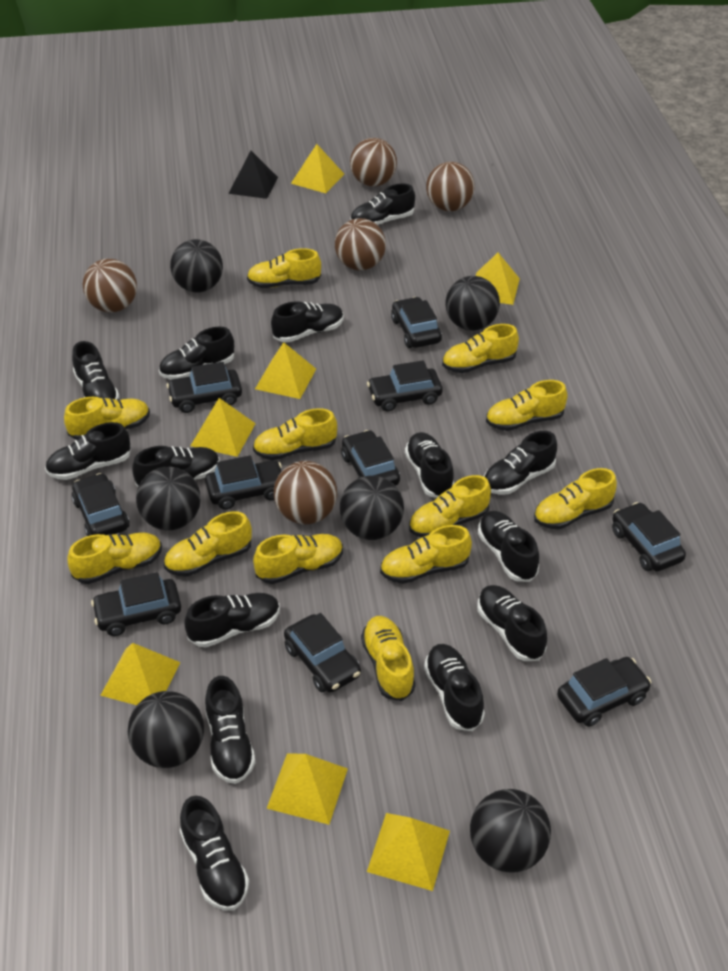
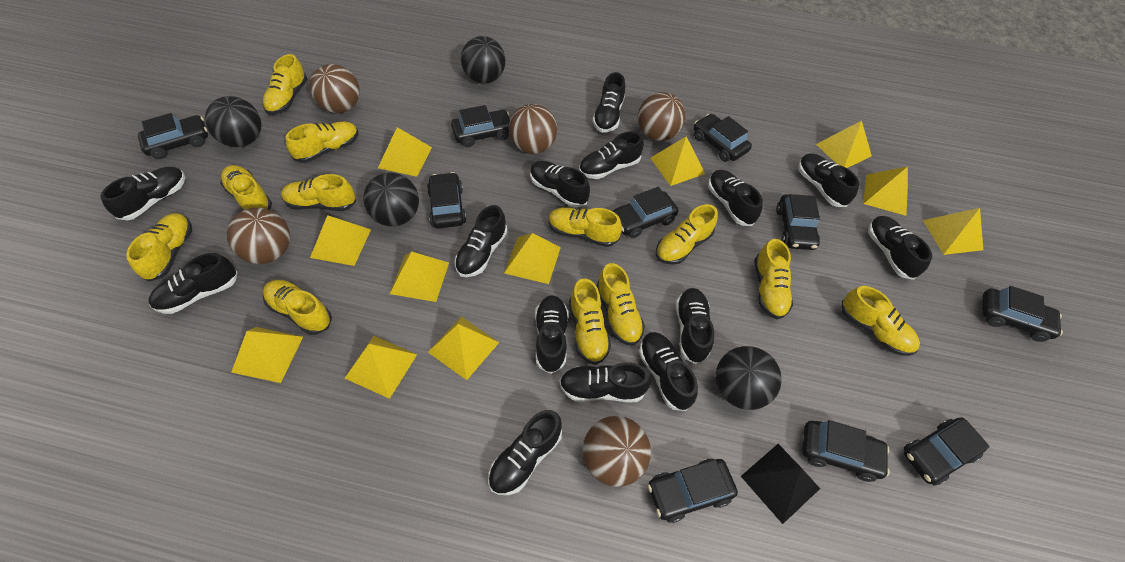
black ball: 6 -> 4
yellow pyramid: 7 -> 11

